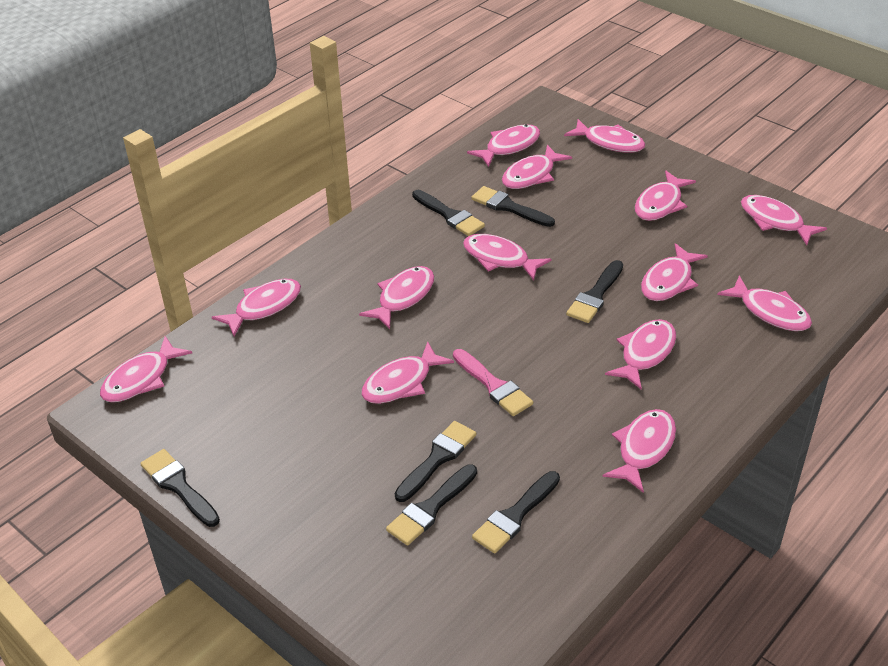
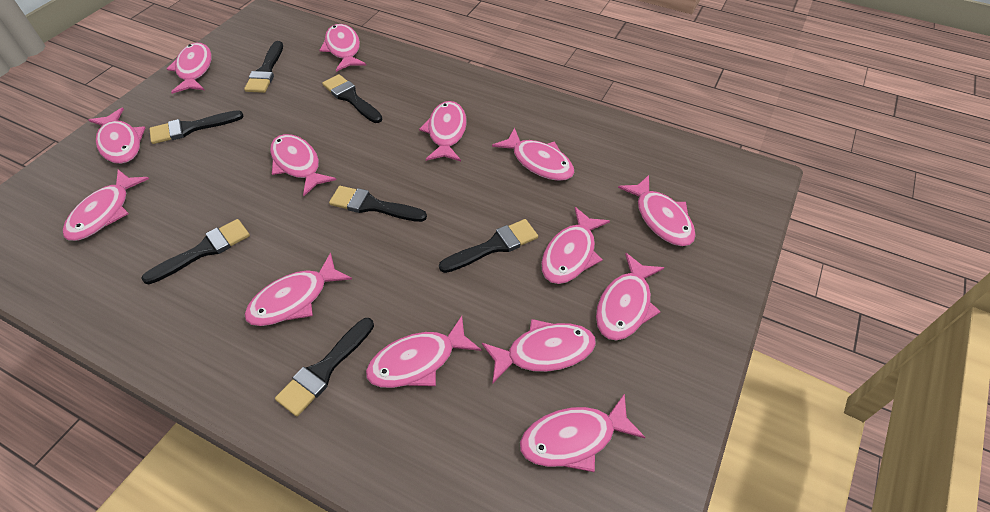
pink brush: 1 -> 0

